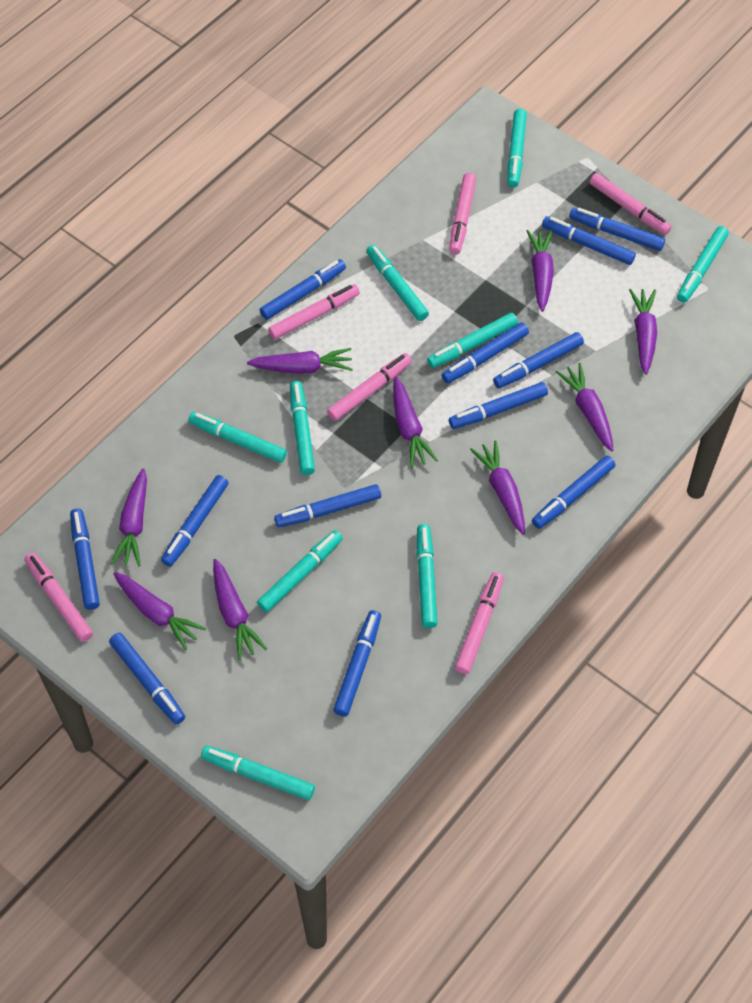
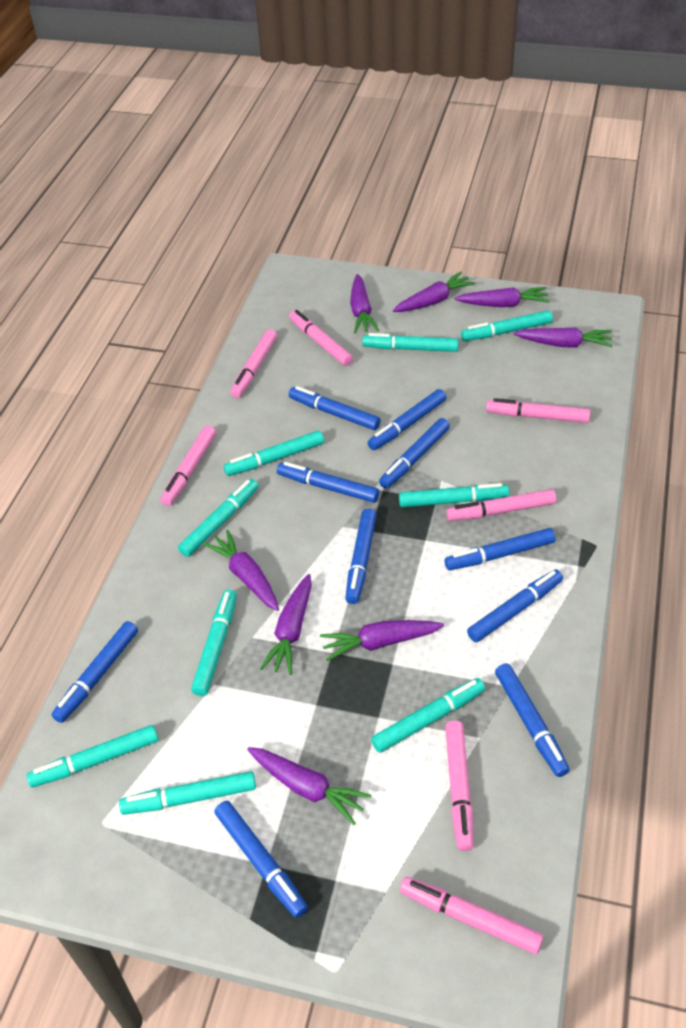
blue marker: 12 -> 10
pink marker: 6 -> 7
purple carrot: 9 -> 8

